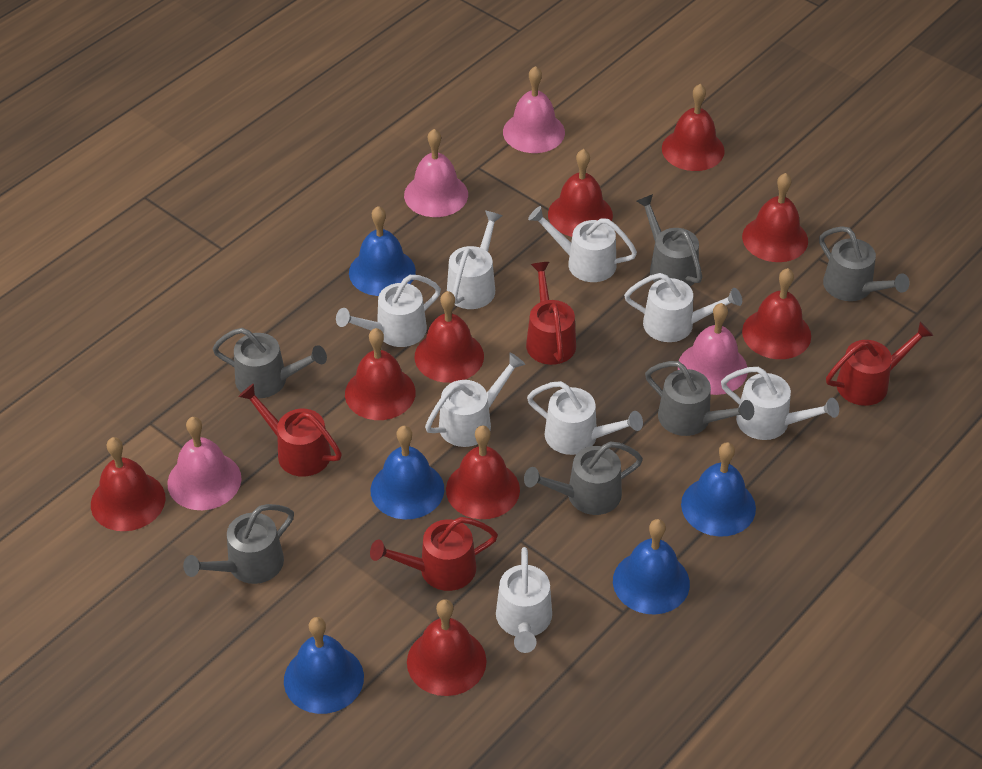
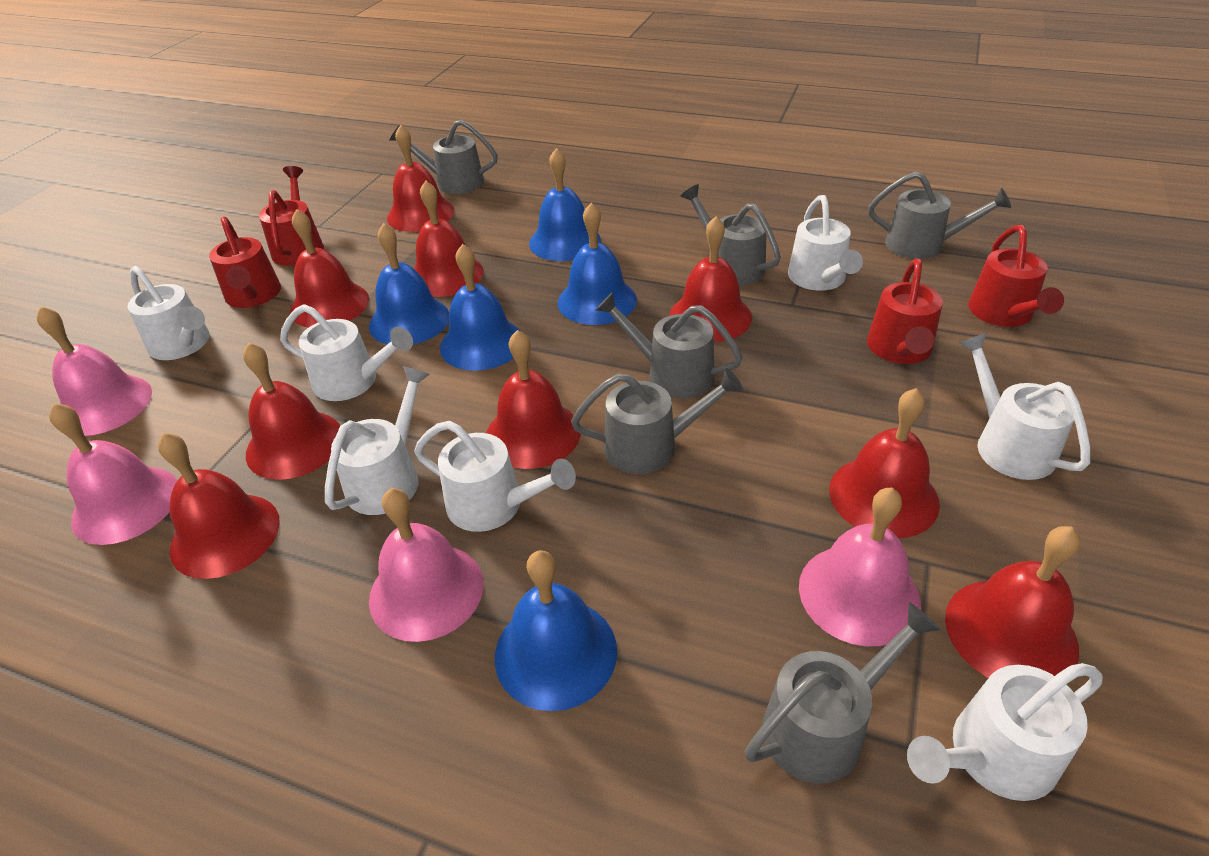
white watering can: 8 -> 7

